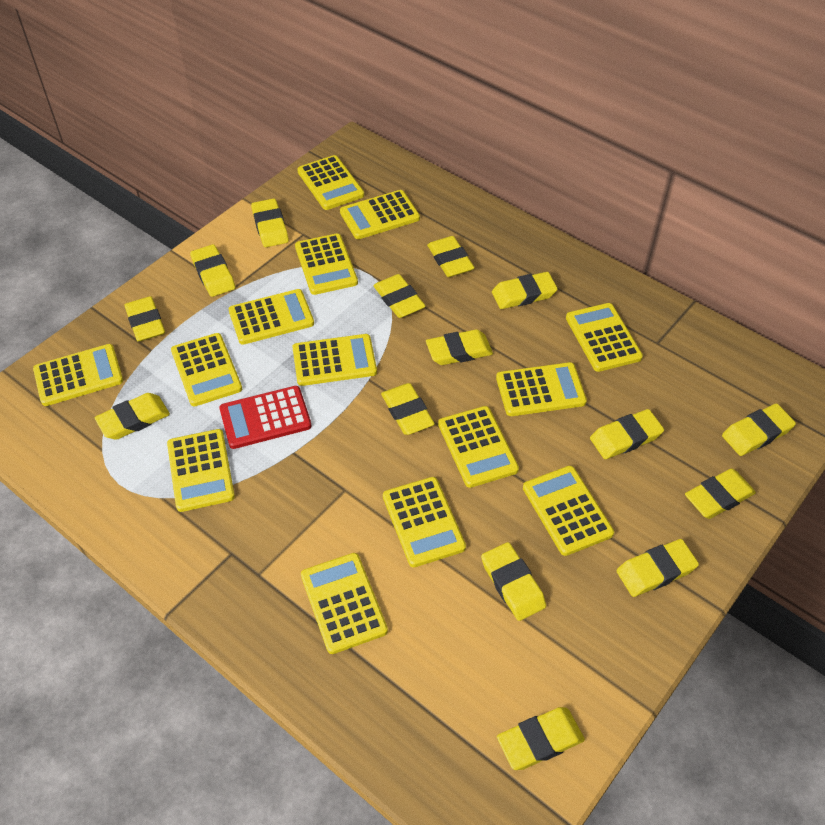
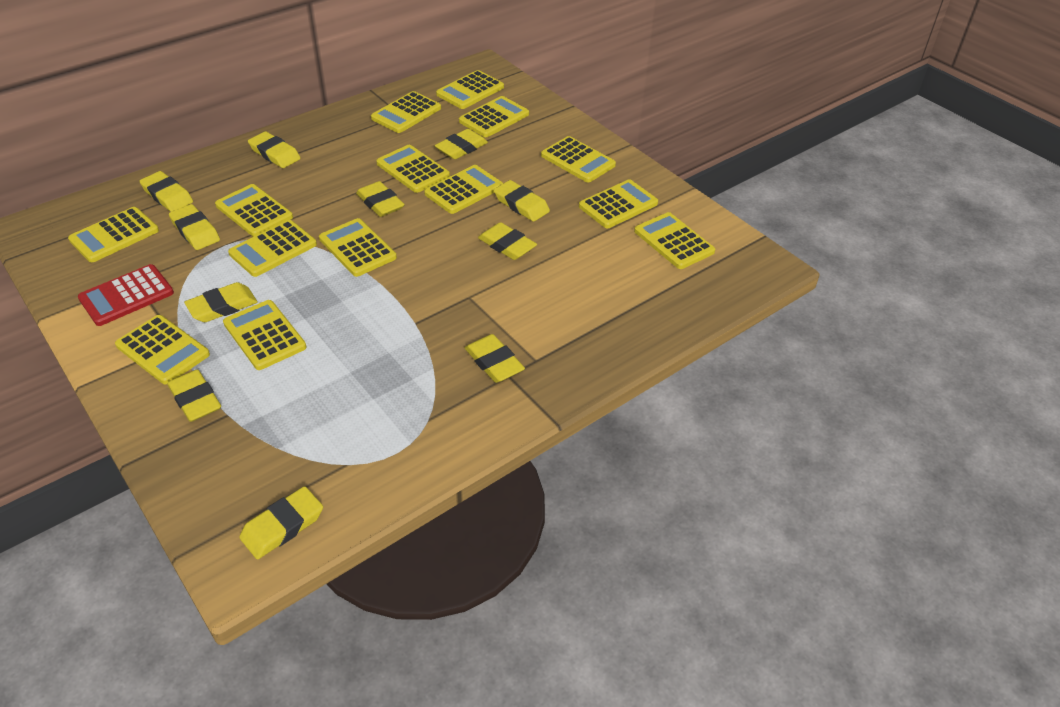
yellow eraser: 15 -> 11

